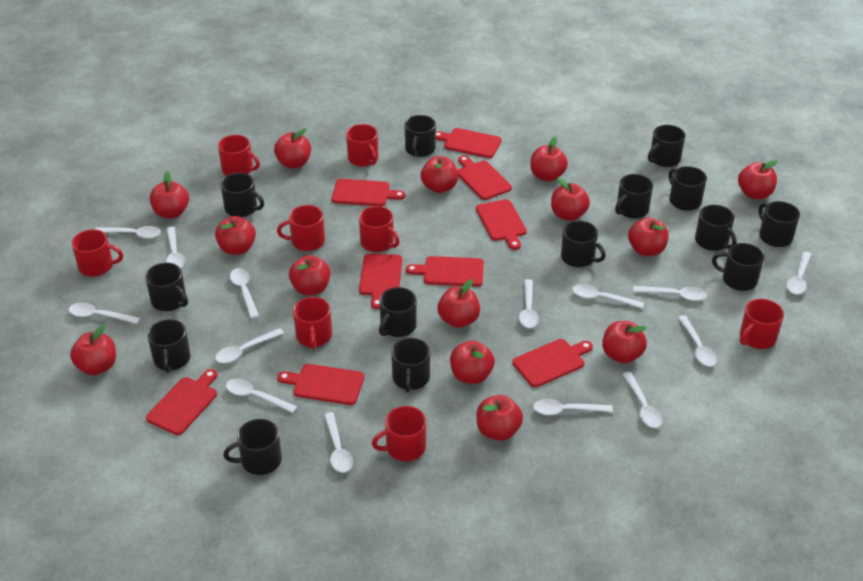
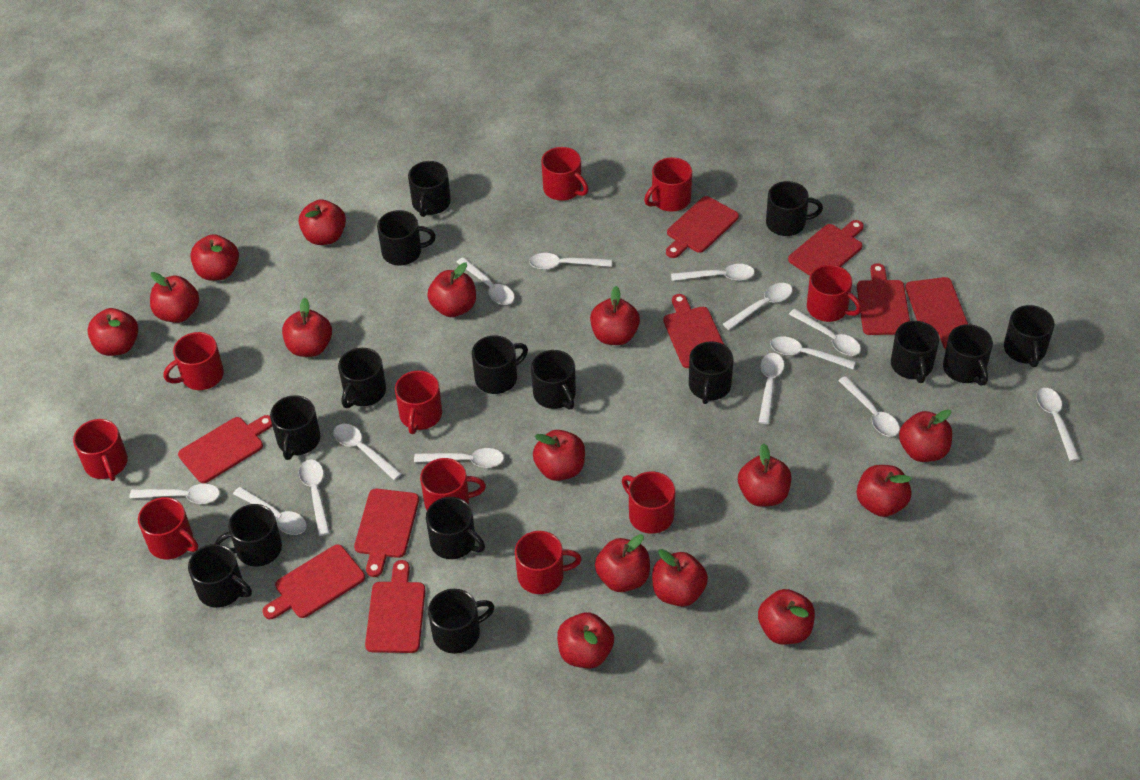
black mug: 14 -> 15
red apple: 14 -> 15
red mug: 8 -> 10

